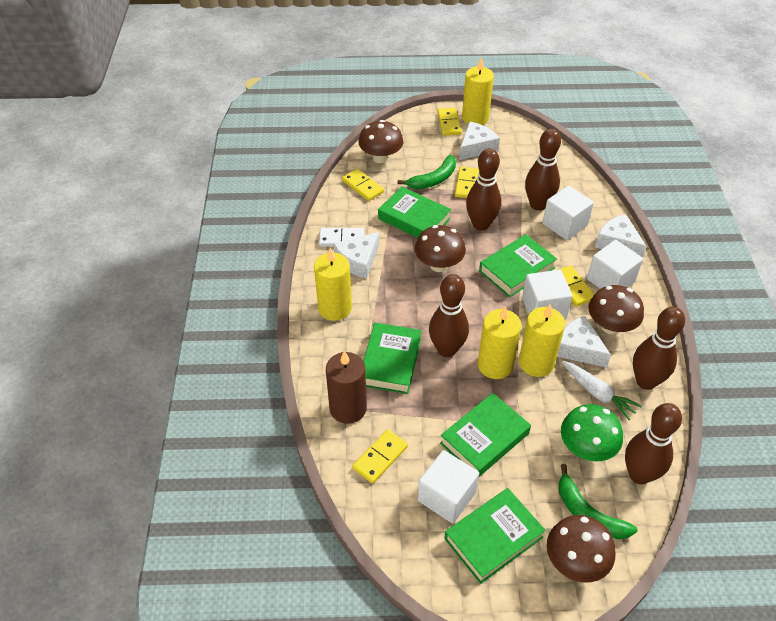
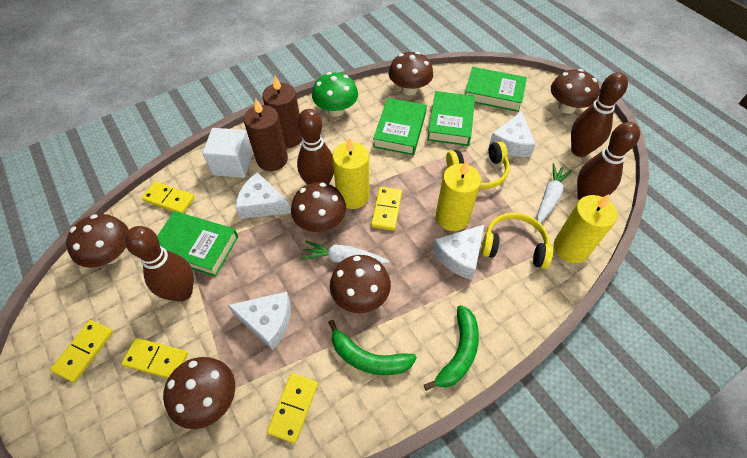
brown bowling pin: 5 -> 4
brown candle: 1 -> 2
brown mushroom: 4 -> 6
green book: 5 -> 4
white carrot: 1 -> 2
white cube: 4 -> 1
white domino: 1 -> 0
yellow candle: 4 -> 3
yellow headphones: 0 -> 2

